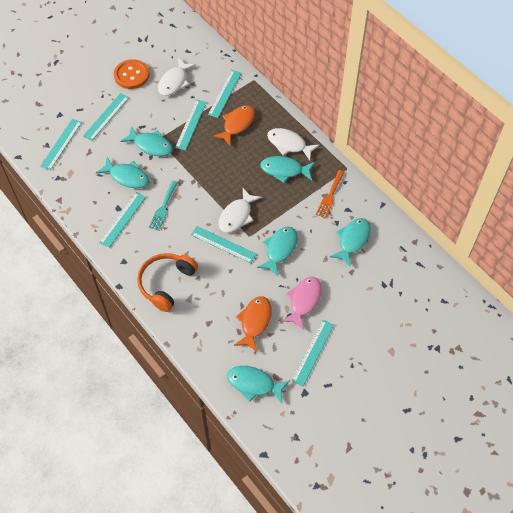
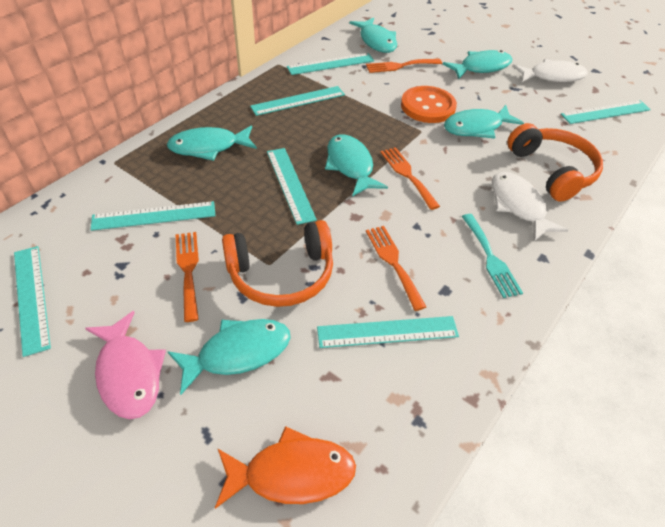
orange fish: 2 -> 1
orange fork: 1 -> 4
orange headphones: 1 -> 2
white fish: 3 -> 2

